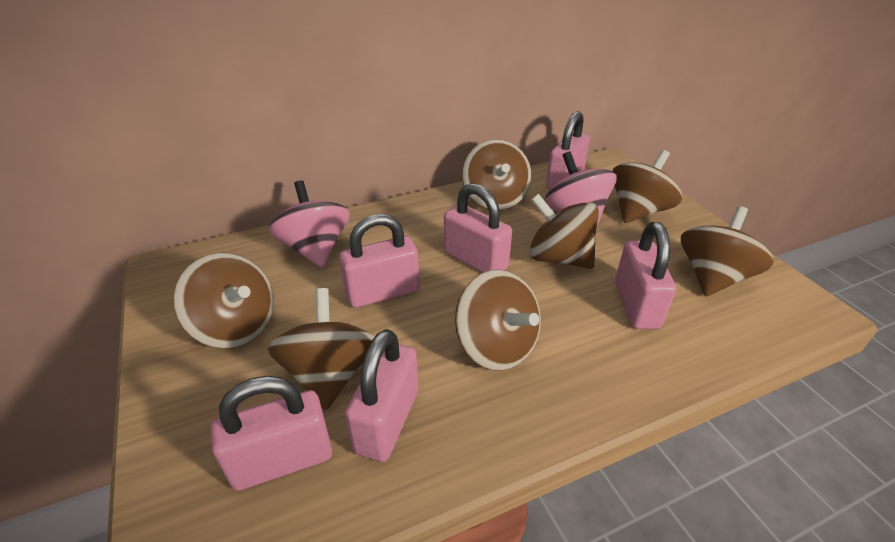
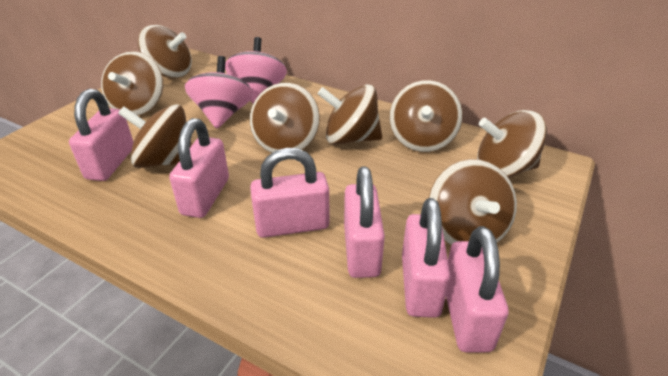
brown spinning top: 7 -> 8

